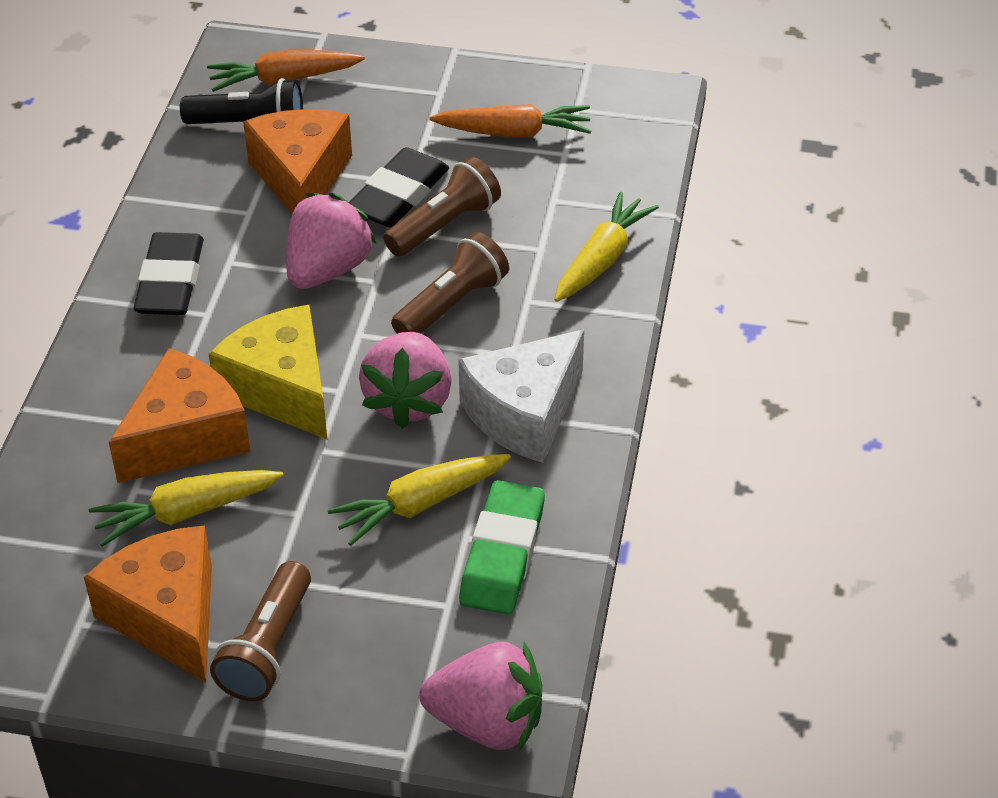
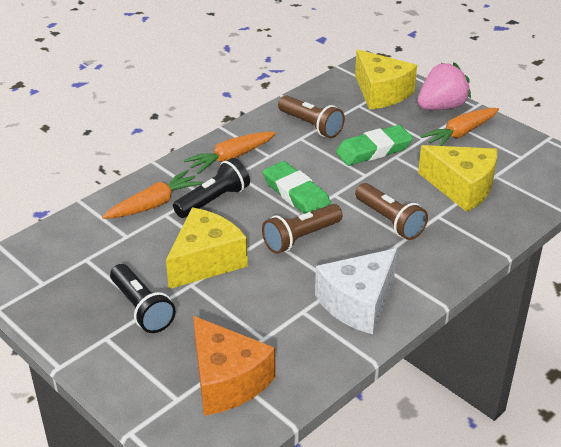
black eraser: 2 -> 0
black flashlight: 1 -> 2
green eraser: 1 -> 2
orange carrot: 2 -> 3
orange cheese: 3 -> 1
pink strawberry: 3 -> 1
yellow carrot: 3 -> 0
yellow cheese: 1 -> 3

